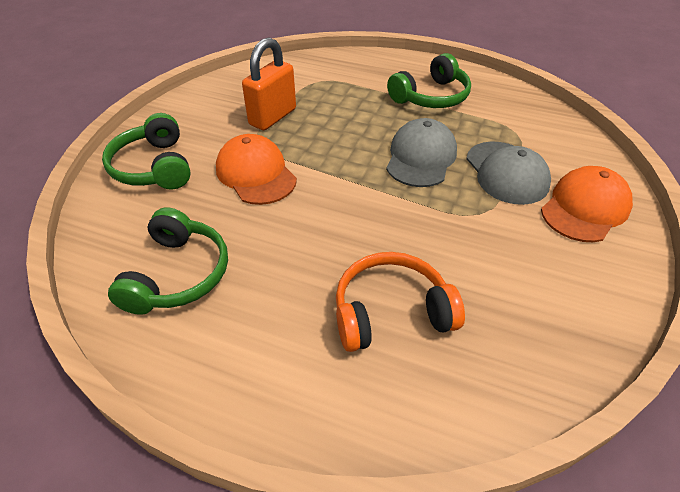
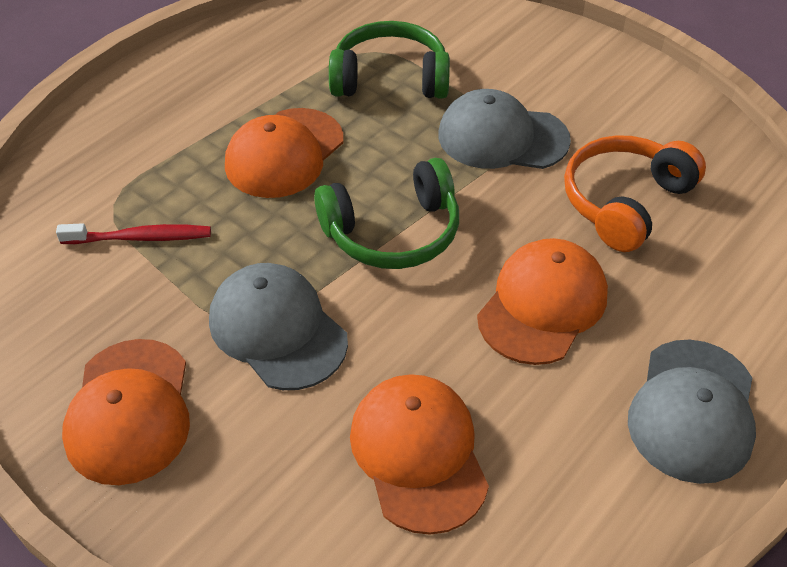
green headphones: 3 -> 2
grey cap: 2 -> 3
orange cap: 2 -> 4
orange padlock: 1 -> 0
red toothbrush: 0 -> 1

